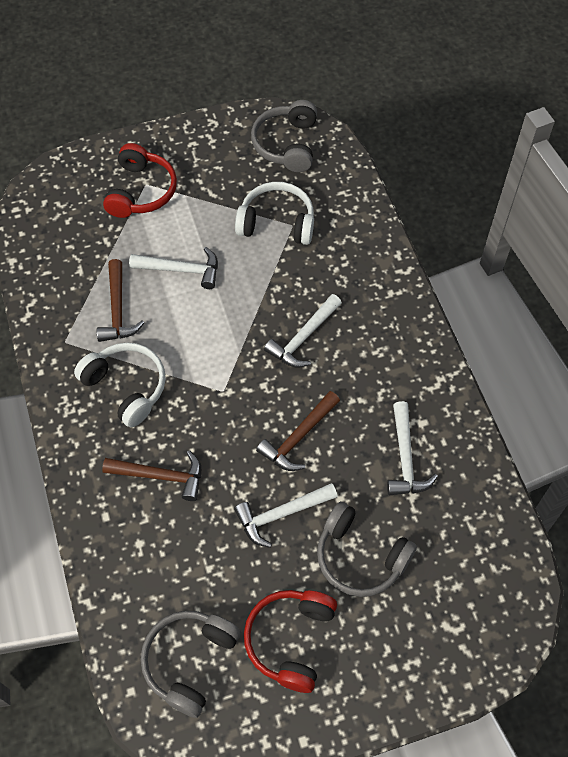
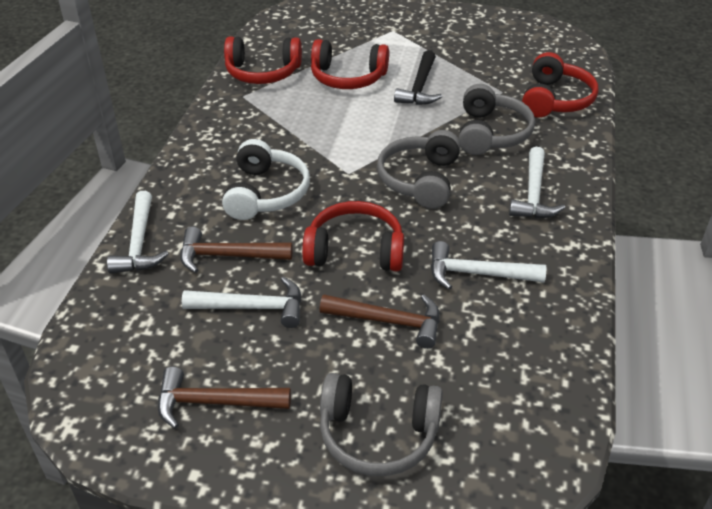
black hammer: 0 -> 1
red headphones: 2 -> 4
white headphones: 2 -> 1

